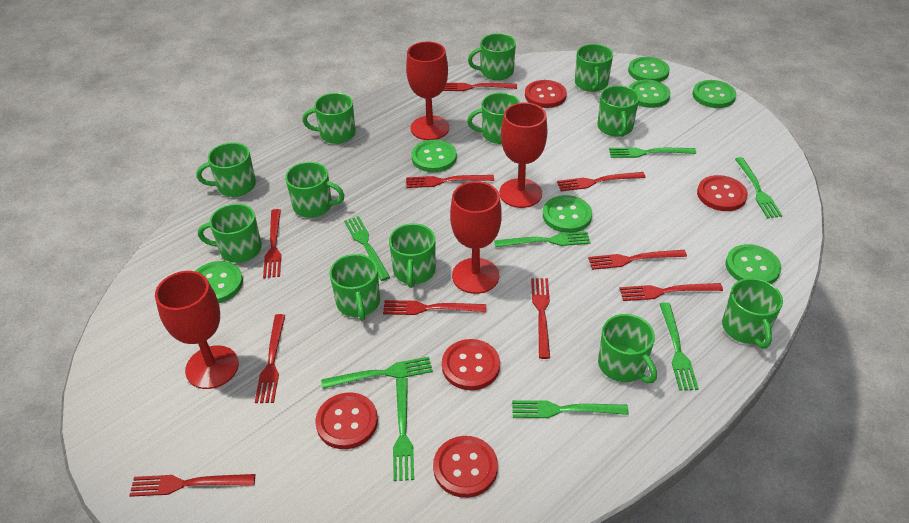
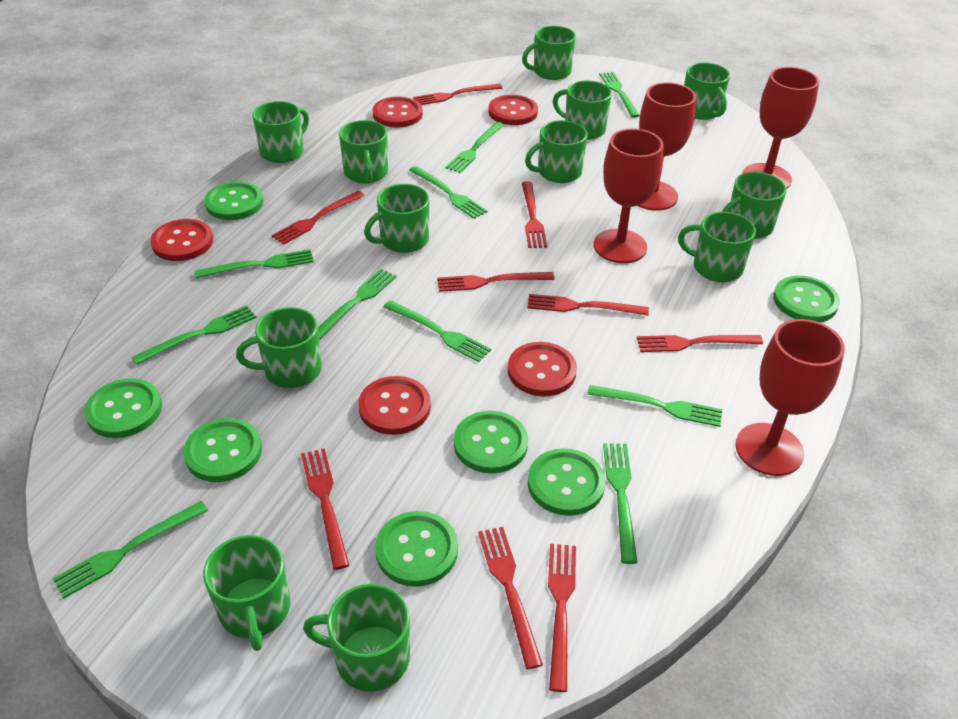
green fork: 8 -> 10
red fork: 10 -> 9

